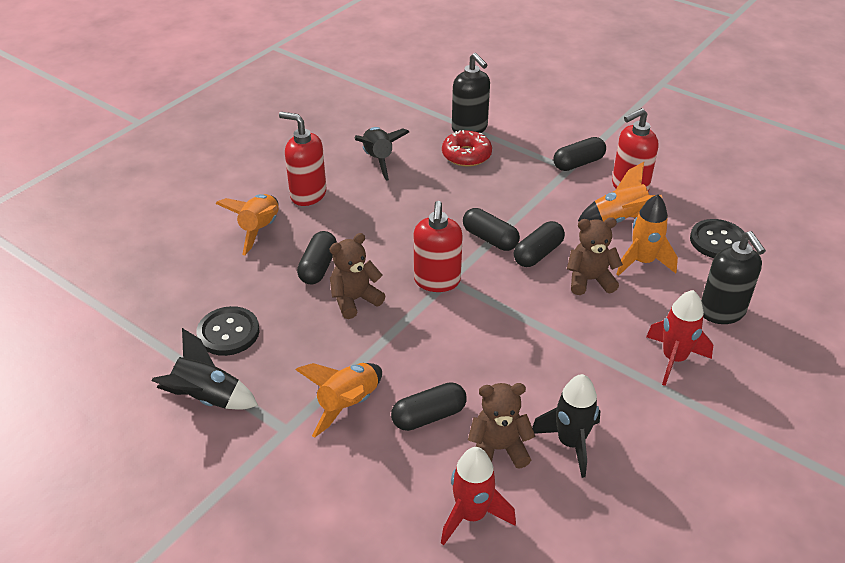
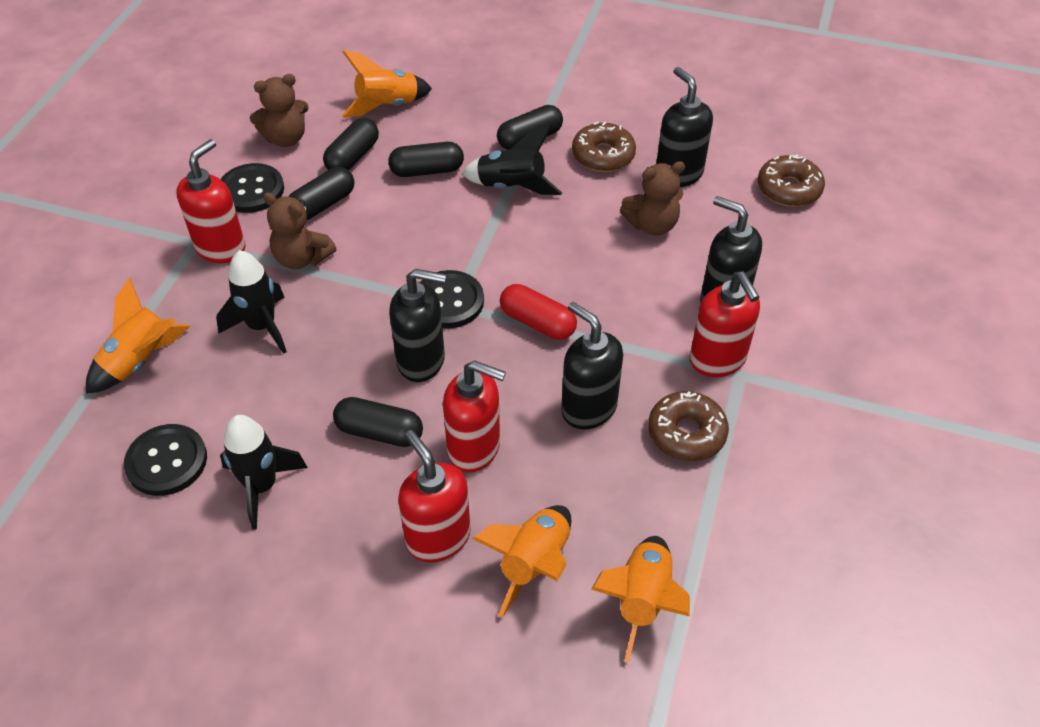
black button: 2 -> 3
black soap dispenser: 2 -> 4
brown donut: 0 -> 3
red capsule: 0 -> 1
red donut: 1 -> 0
red rocket: 2 -> 0
red soap dispenser: 3 -> 4

